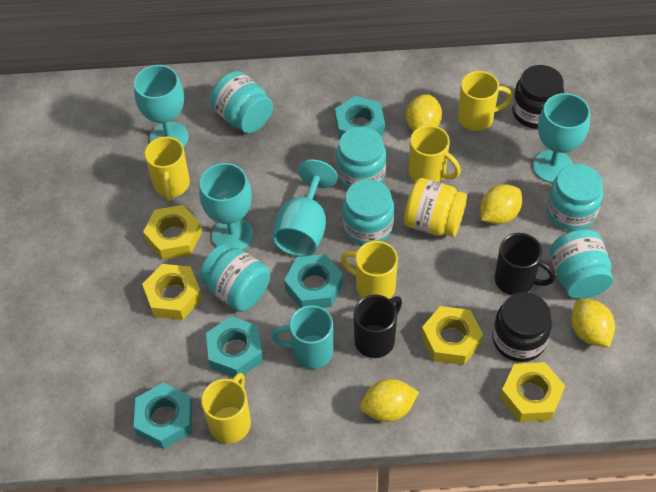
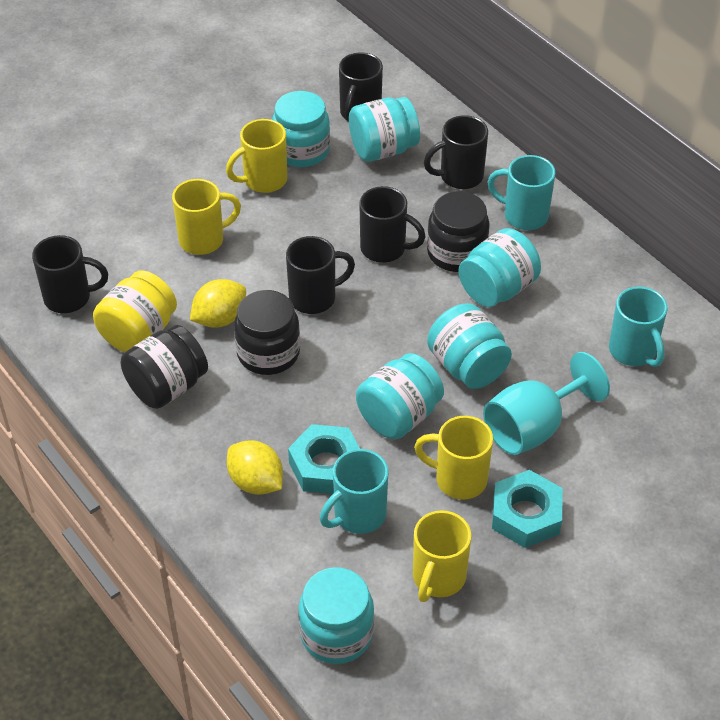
black jar: 2 -> 3
black mug: 2 -> 5
turquoise goblet: 4 -> 1
turquoise mug: 1 -> 3
turquoise nut: 4 -> 2
yellow lemon: 4 -> 2
yellow mug: 5 -> 4
yellow nut: 4 -> 0

